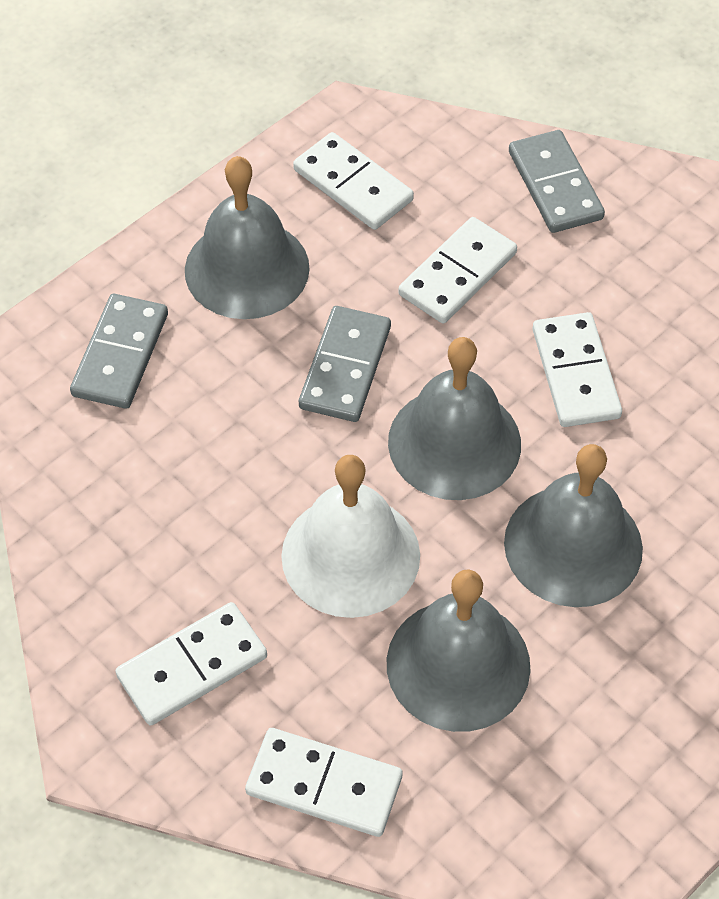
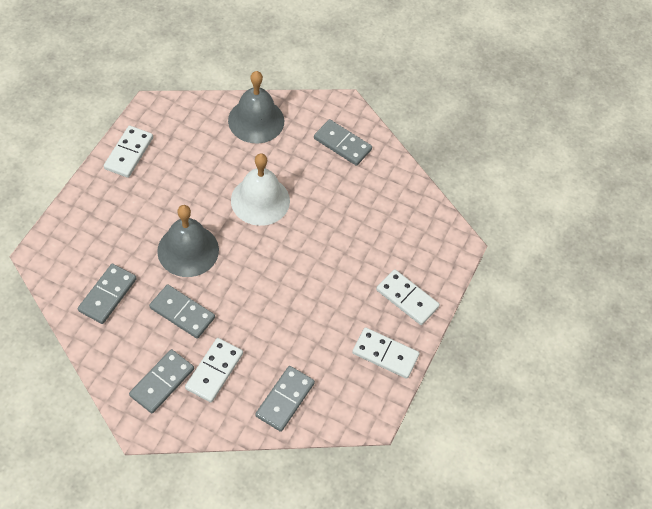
grey bell: 4 -> 2
grey domino: 3 -> 5
white domino: 5 -> 4

